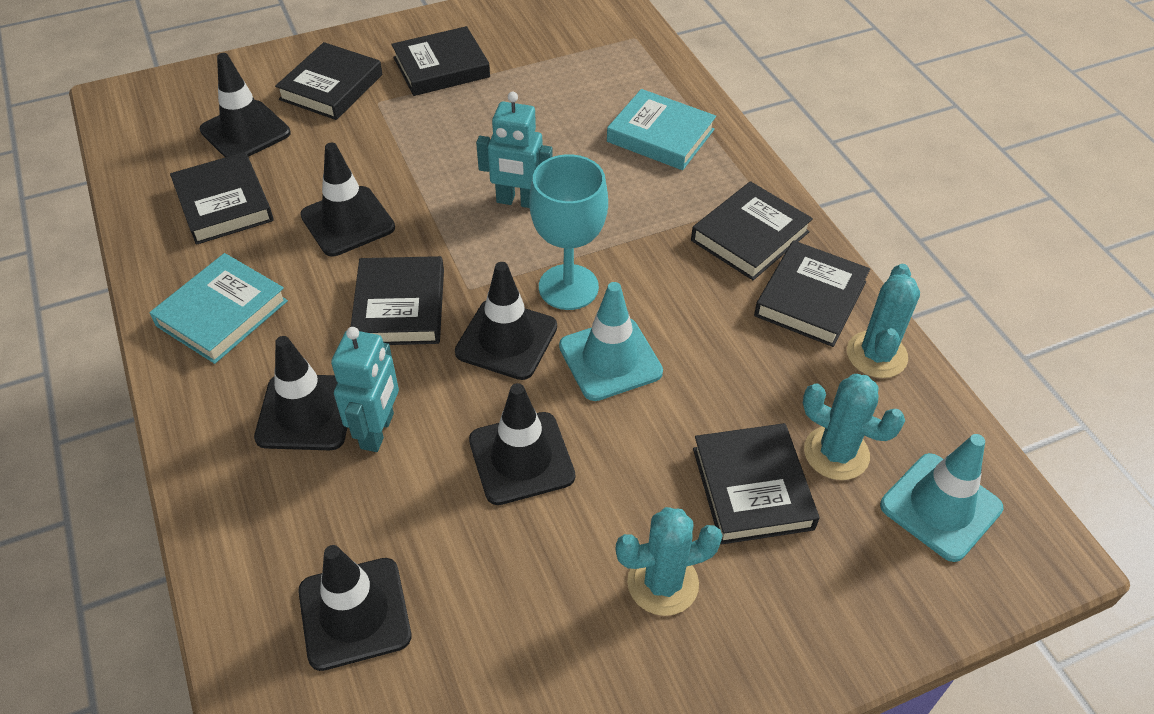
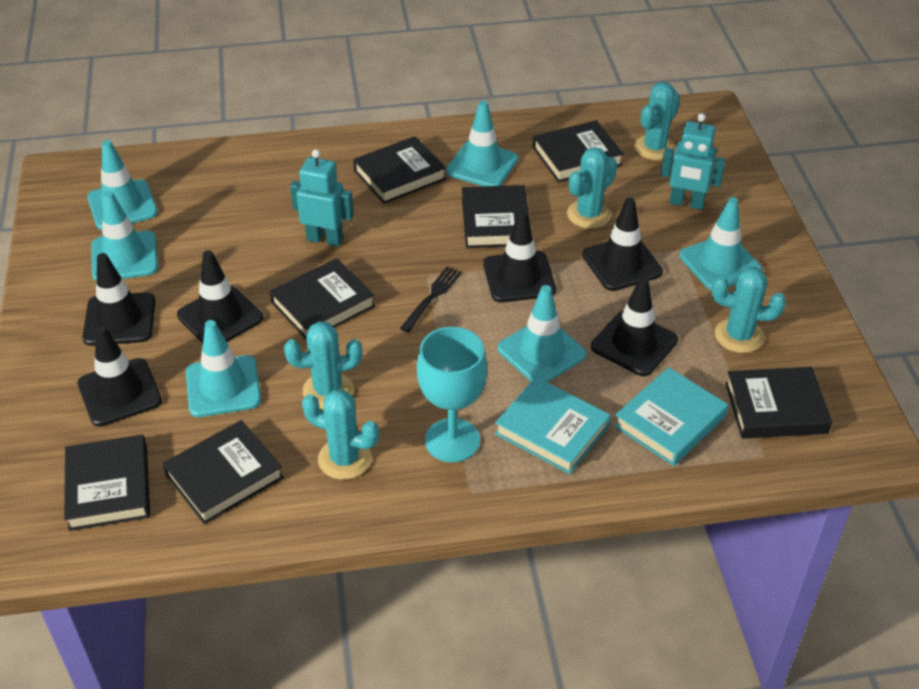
black fork: 0 -> 1
turquoise cactus: 3 -> 5
turquoise traffic cone: 2 -> 6

